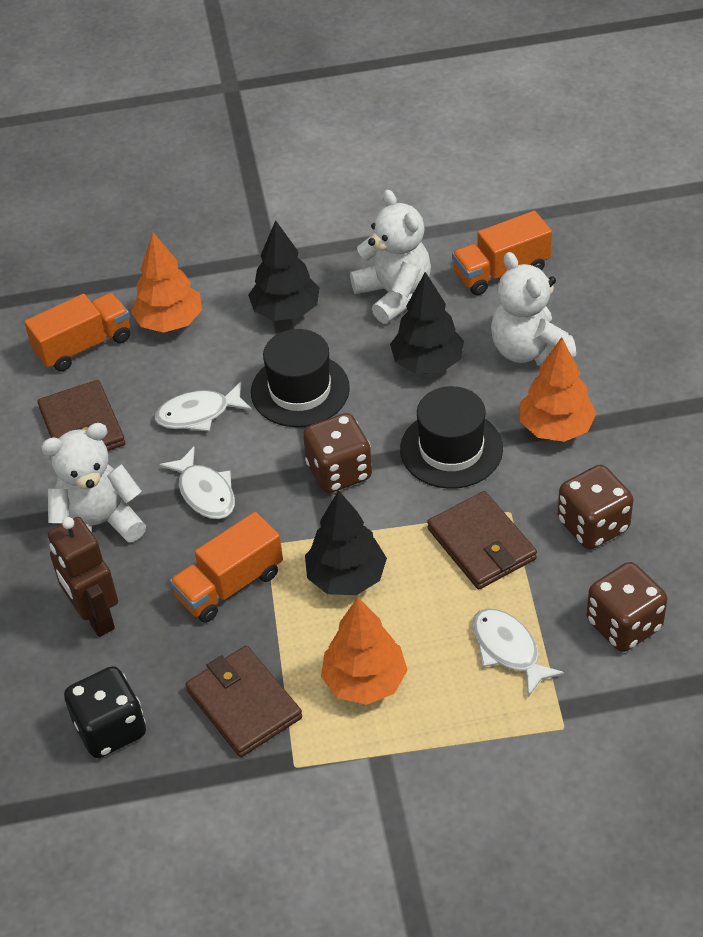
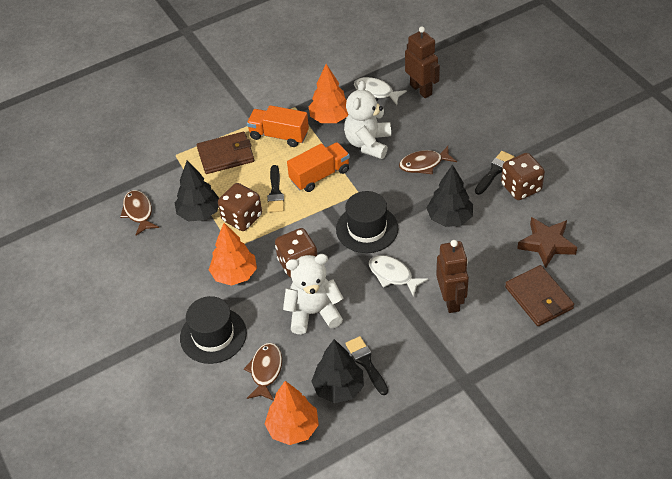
black brush: 0 -> 3
black dice: 1 -> 0
brown fish: 0 -> 3
brown robot: 1 -> 2
brown star: 0 -> 1
brown wallet: 3 -> 2
orange truck: 3 -> 2
white fish: 3 -> 2
white teddy bear: 3 -> 2

